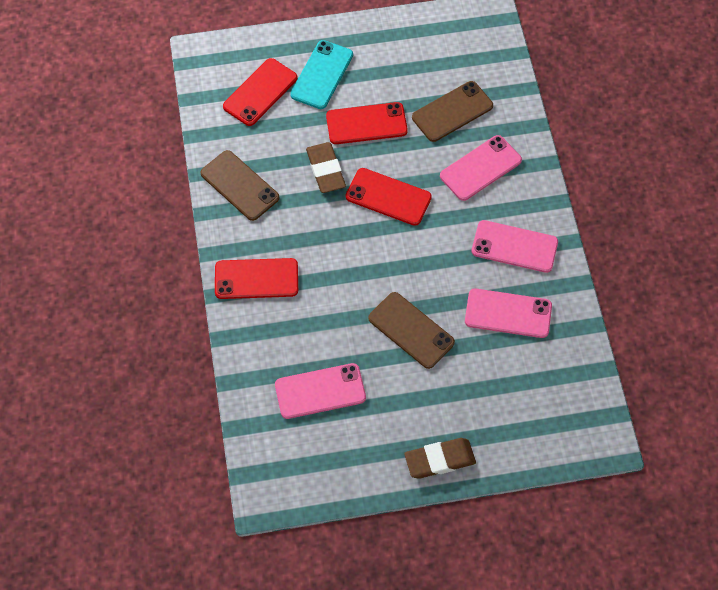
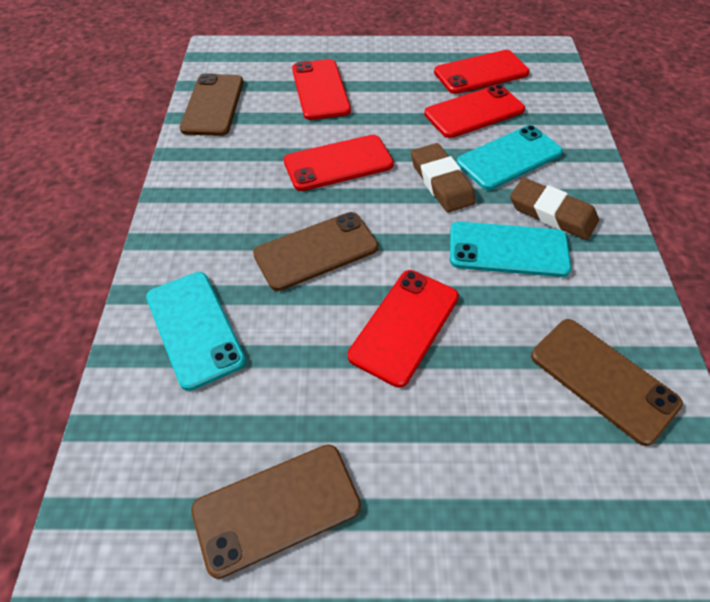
brown phone: 3 -> 4
pink phone: 4 -> 0
red phone: 4 -> 5
turquoise phone: 1 -> 3

